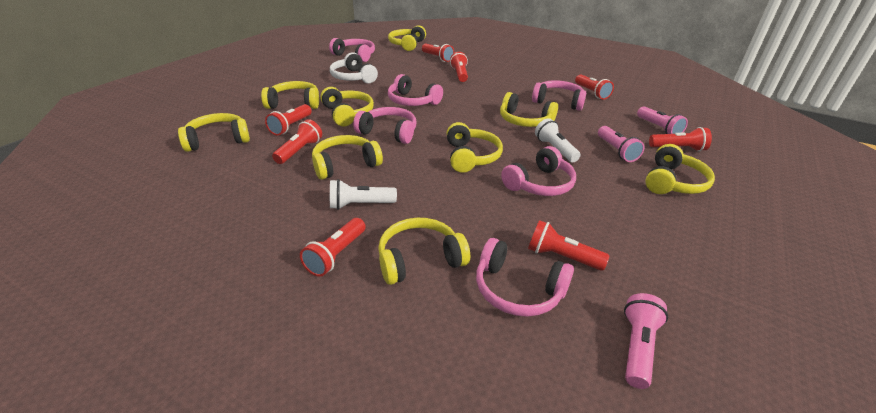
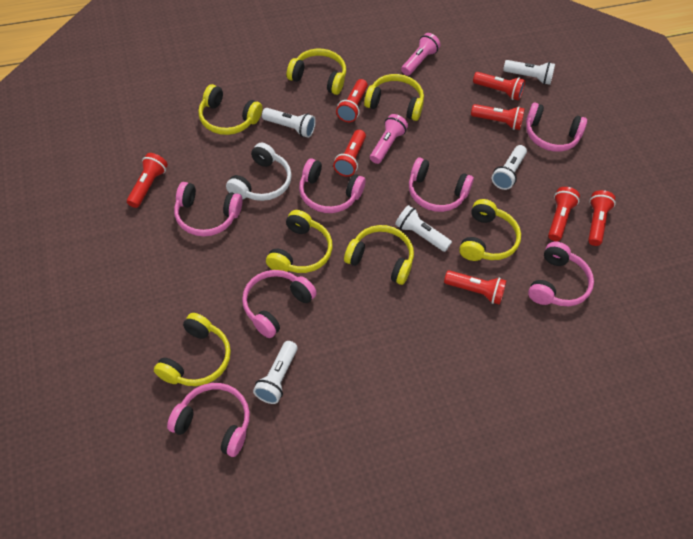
pink flashlight: 3 -> 2
pink headphones: 6 -> 7
white flashlight: 2 -> 5
yellow headphones: 9 -> 7

